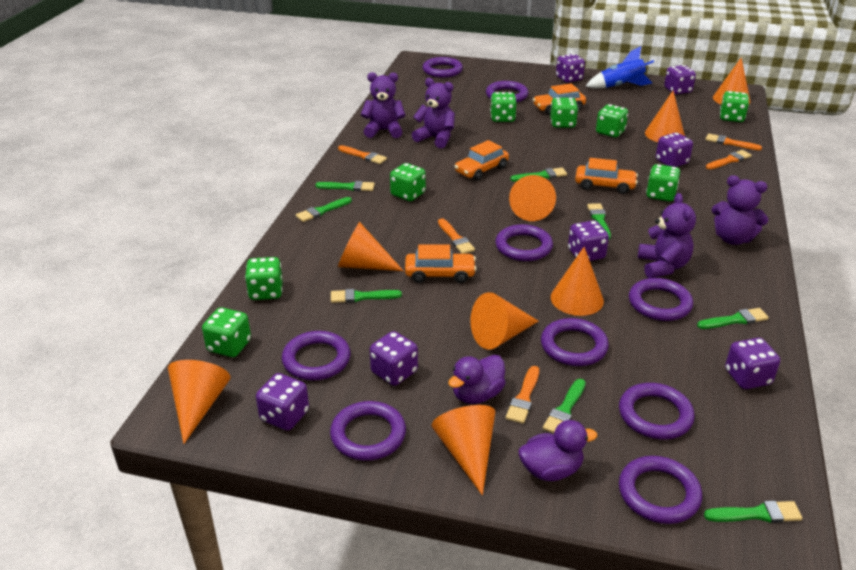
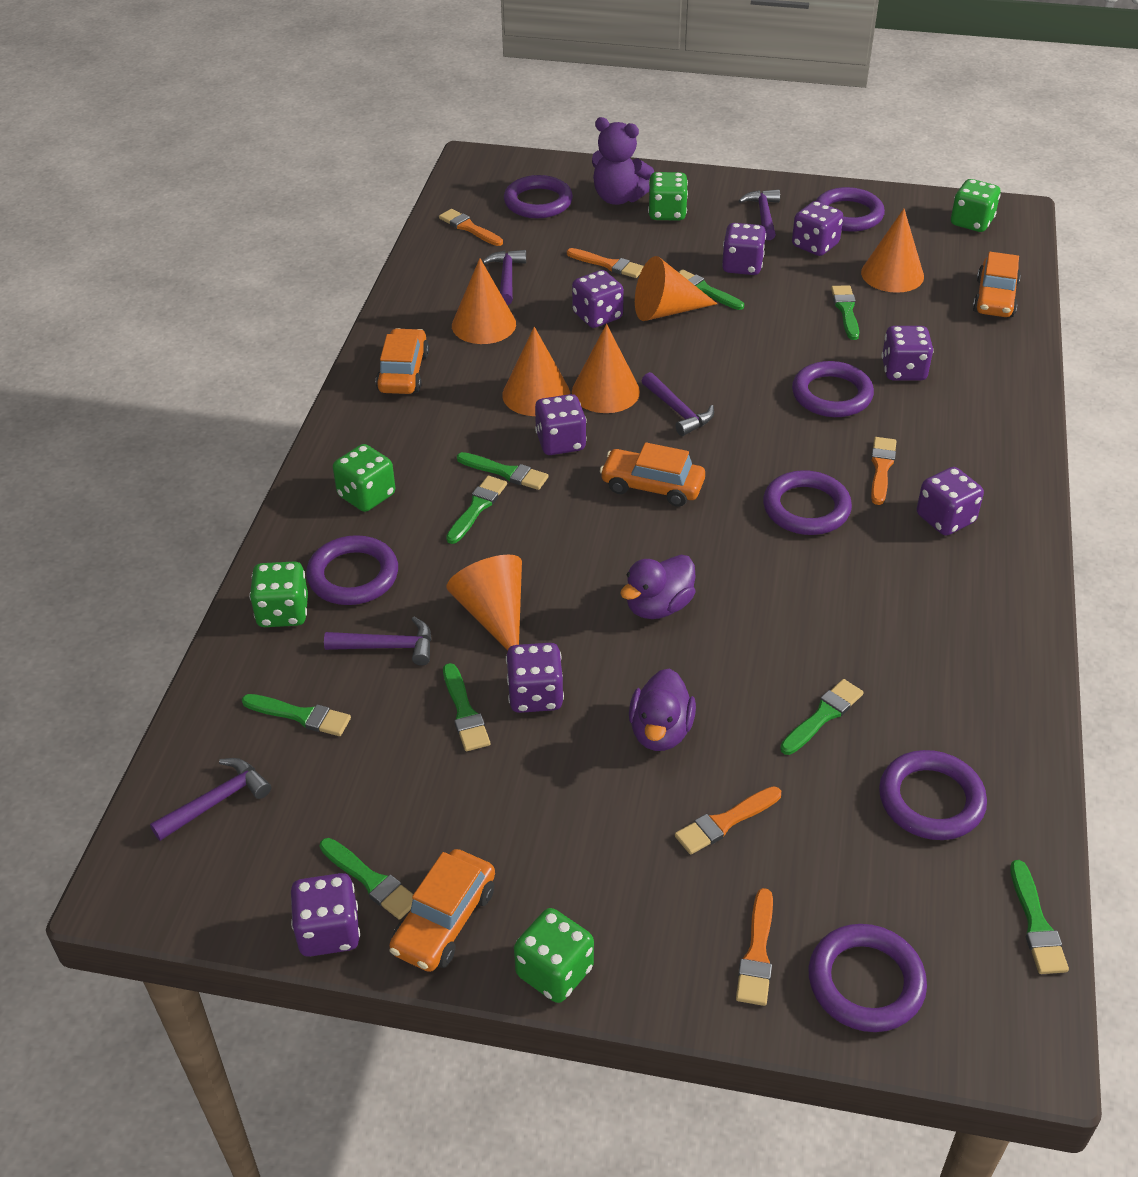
blue rocket: 1 -> 0
green brush: 8 -> 9
green dice: 8 -> 5
orange cone: 8 -> 6
purple dice: 7 -> 8
purple hammer: 0 -> 5
purple ring: 9 -> 7
purple teddy bear: 4 -> 1

